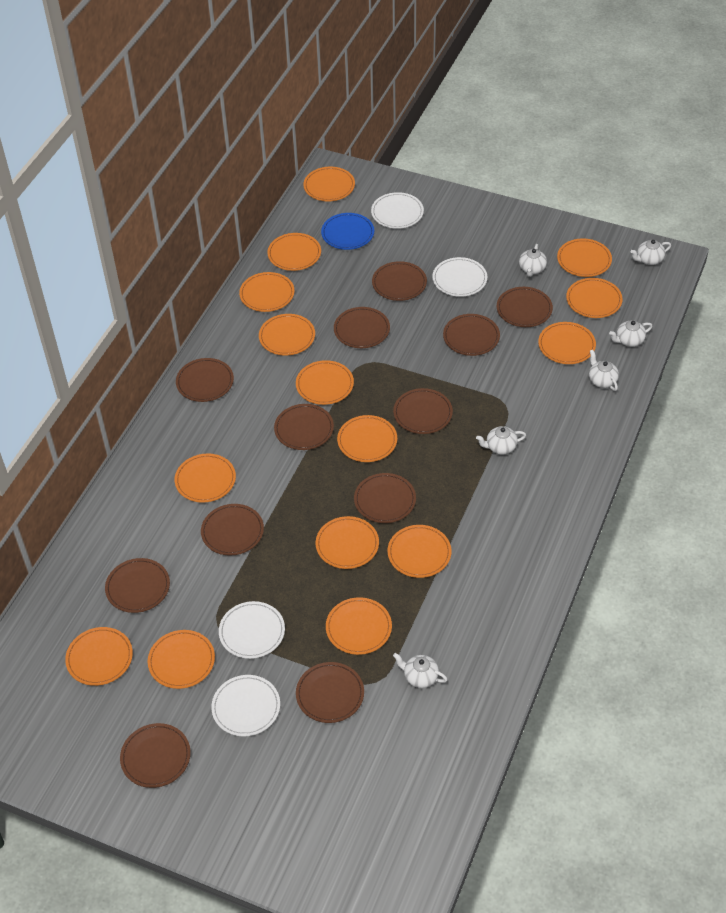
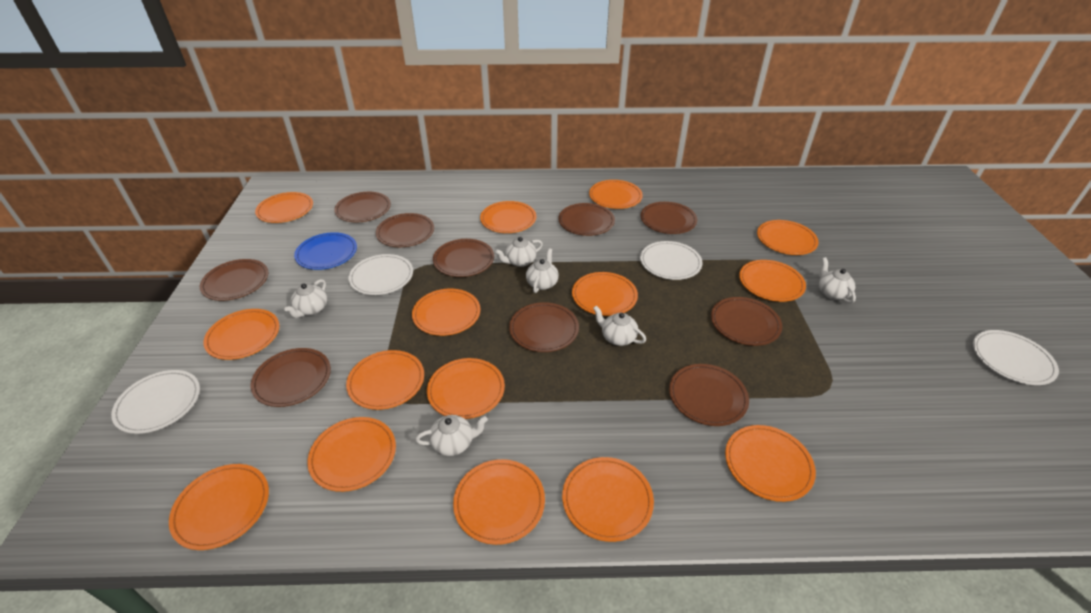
brown plate: 12 -> 10

